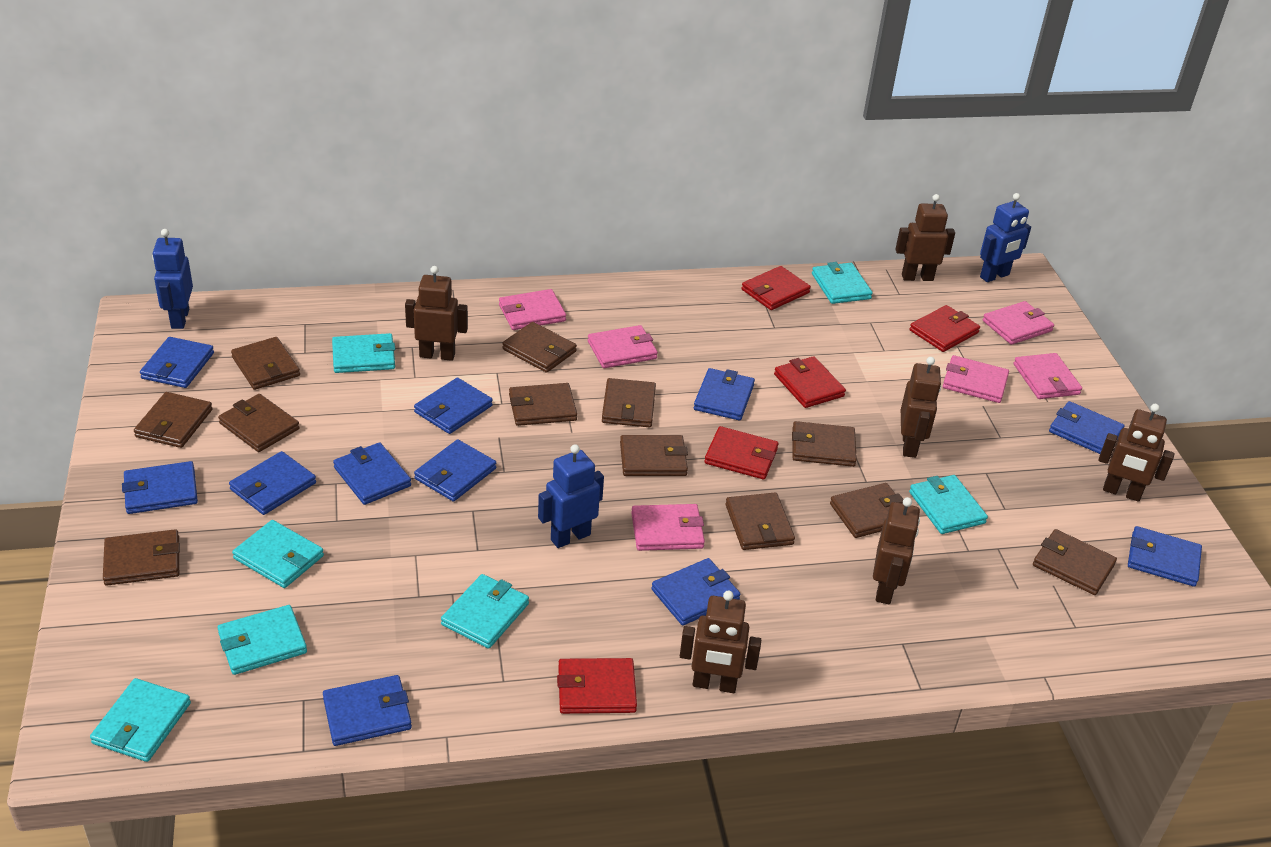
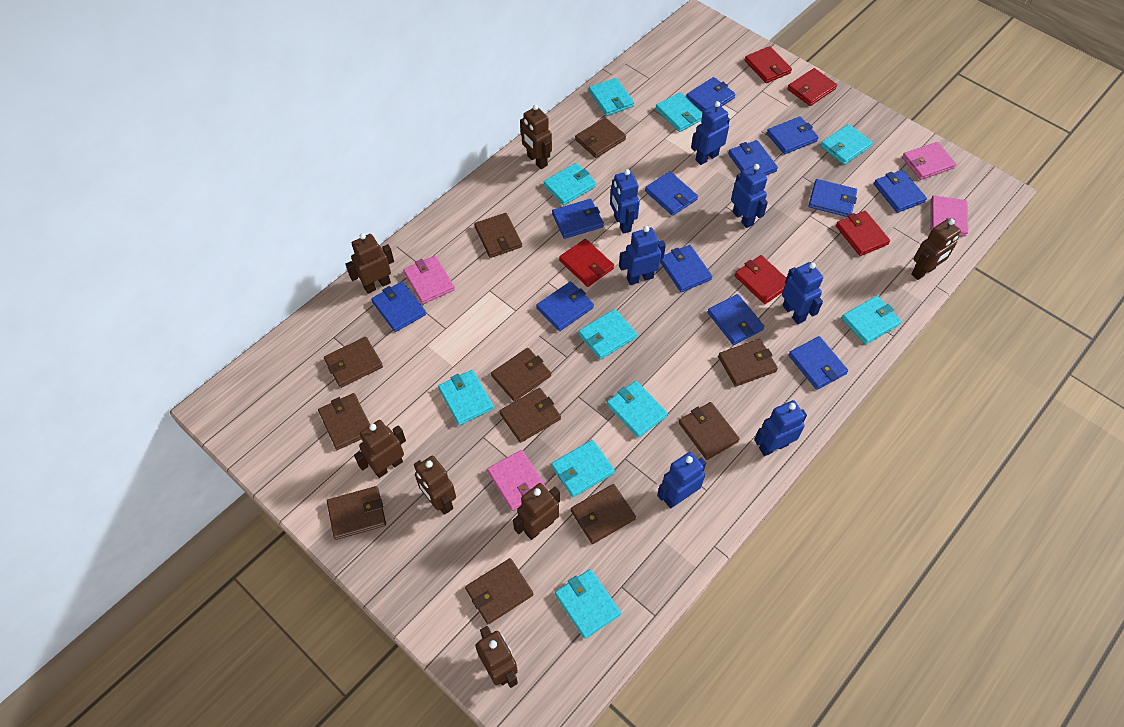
blue robot: 3 -> 7
blue wallet: 11 -> 12
brown robot: 6 -> 7
brown wallet: 12 -> 11
pink wallet: 6 -> 4
turquoise wallet: 7 -> 10

